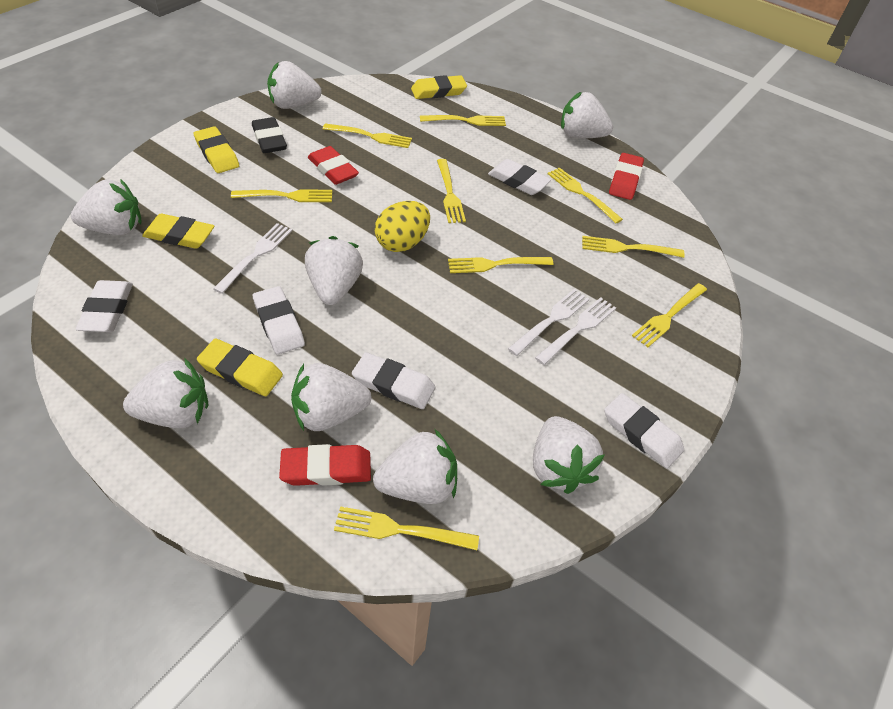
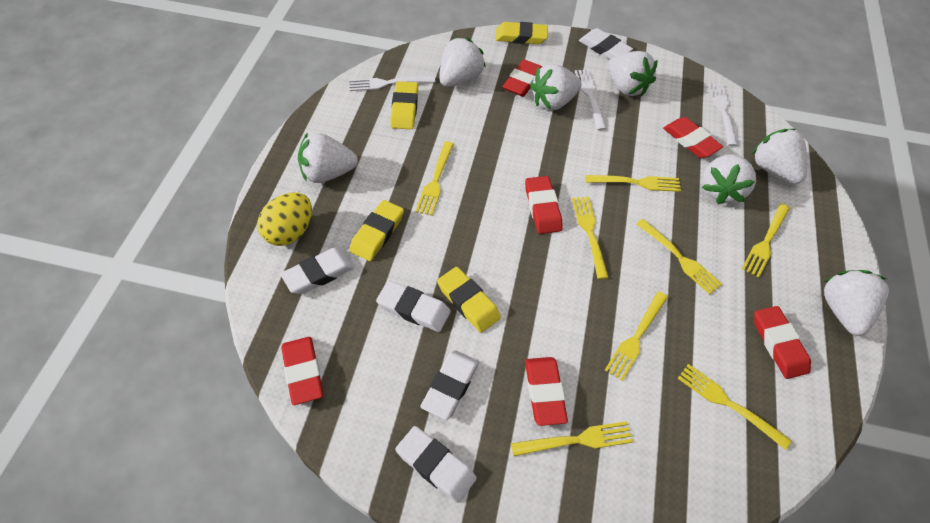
black eraser: 1 -> 0
red eraser: 3 -> 6
white strawberry: 8 -> 7
yellow fork: 9 -> 8

